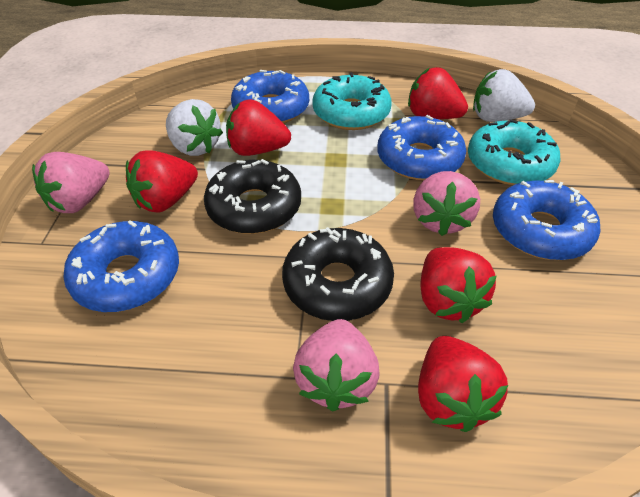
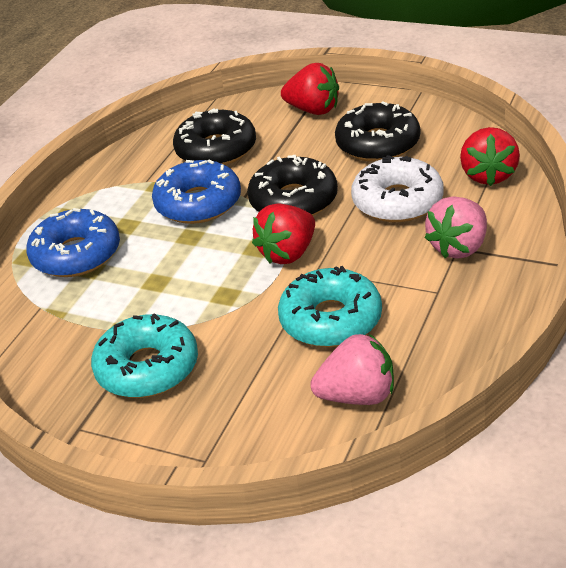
black donut: 2 -> 3
blue donut: 4 -> 2
pink strawberry: 3 -> 2
red strawberry: 5 -> 3
white donut: 0 -> 1
white strawberry: 2 -> 0

